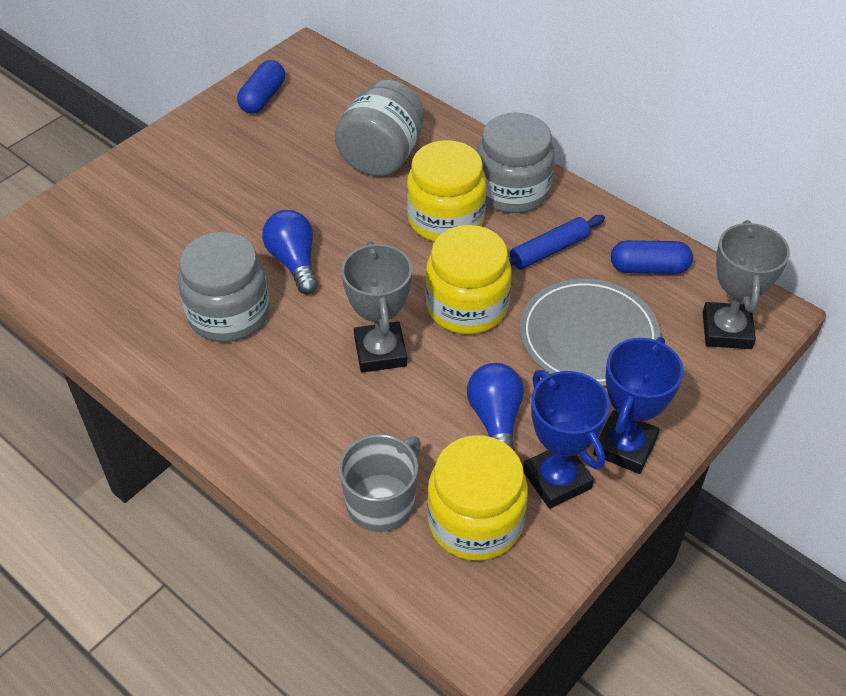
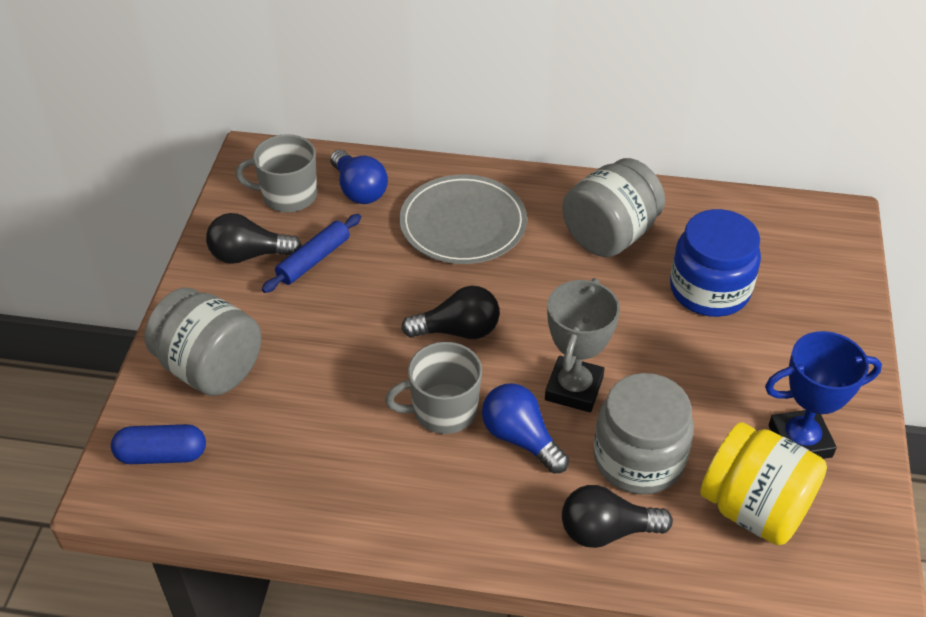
black light bulb: 0 -> 3
blue capsule: 2 -> 1
blue jar: 0 -> 1
blue trophy: 2 -> 1
grey mug: 1 -> 2
grey trophy: 2 -> 1
yellow jar: 3 -> 1

